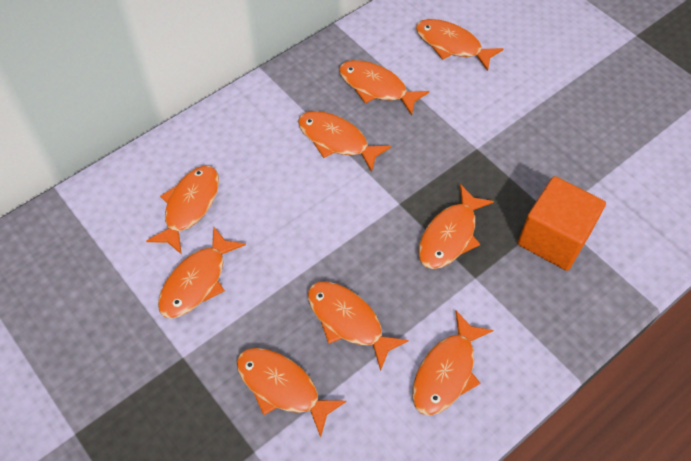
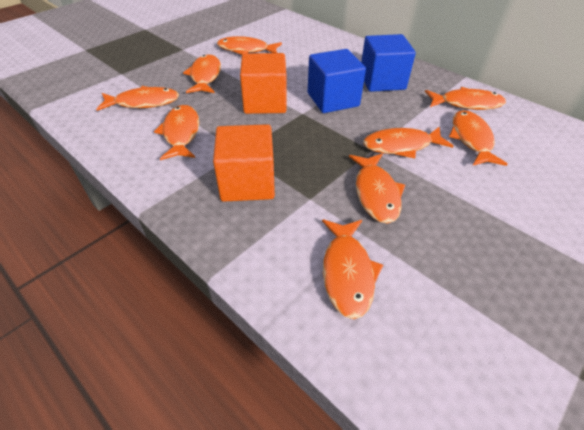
blue cube: 0 -> 2
orange cube: 1 -> 2

